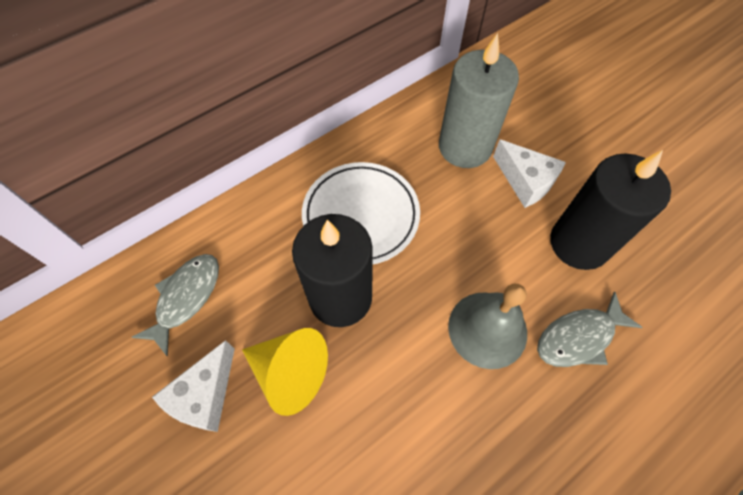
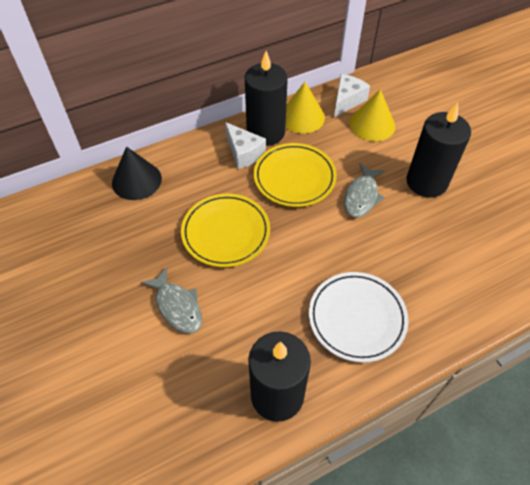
black candle: 2 -> 3
black cone: 0 -> 1
grey bell: 1 -> 0
grey candle: 1 -> 0
yellow cone: 1 -> 2
yellow plate: 0 -> 2

